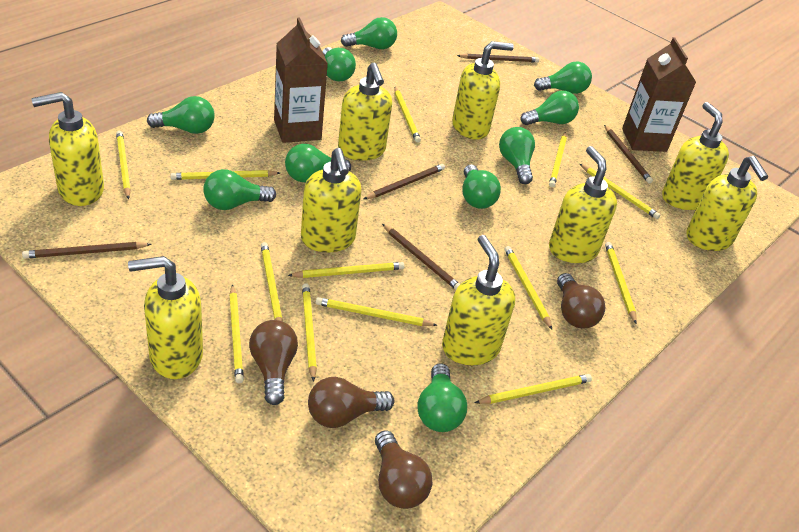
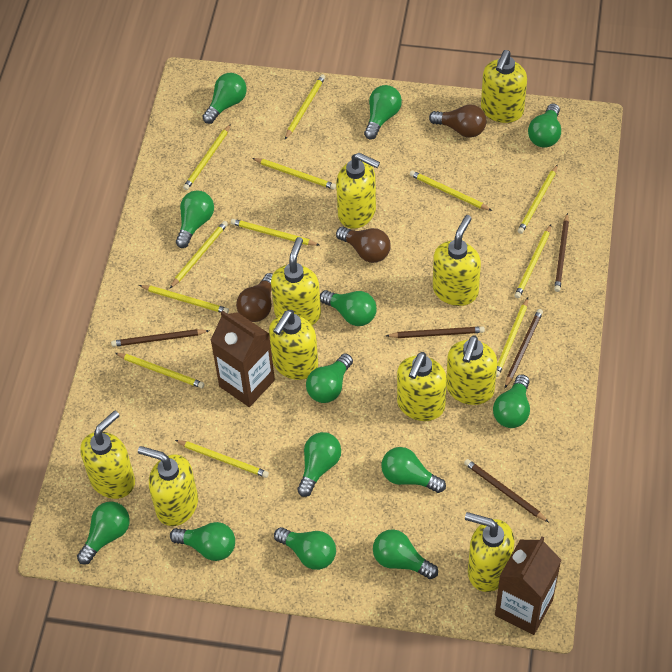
brown light bulb: 4 -> 3
green light bulb: 10 -> 13
yellow pencil: 13 -> 12
yellow soap dispenser: 9 -> 10

